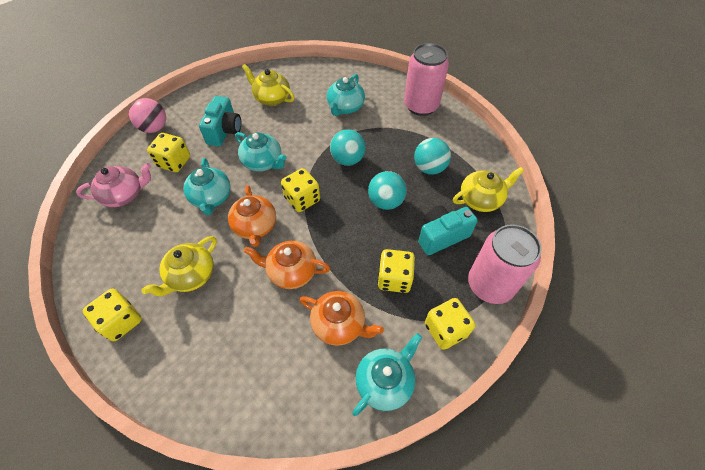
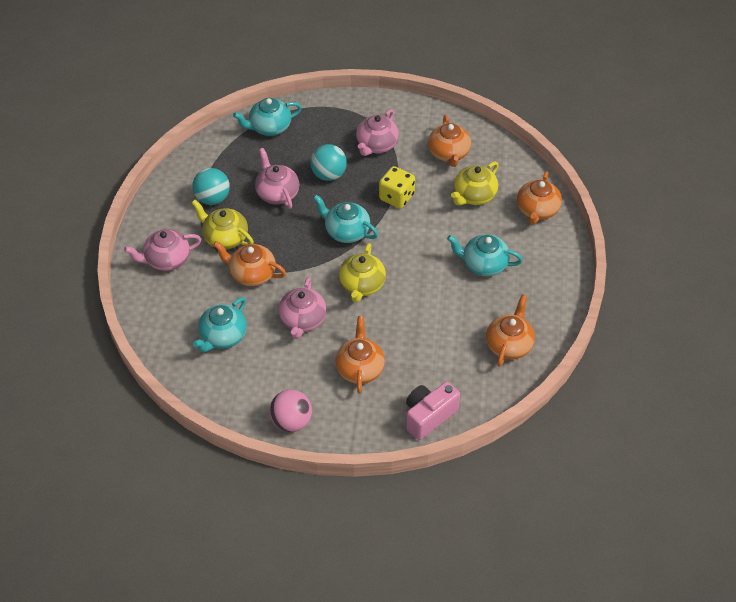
orange teapot: 3 -> 5
pink camera: 0 -> 1
pink can: 2 -> 0
pink teapot: 1 -> 4
turquoise ball: 3 -> 2
turquoise camera: 2 -> 0
yellow dice: 5 -> 1

